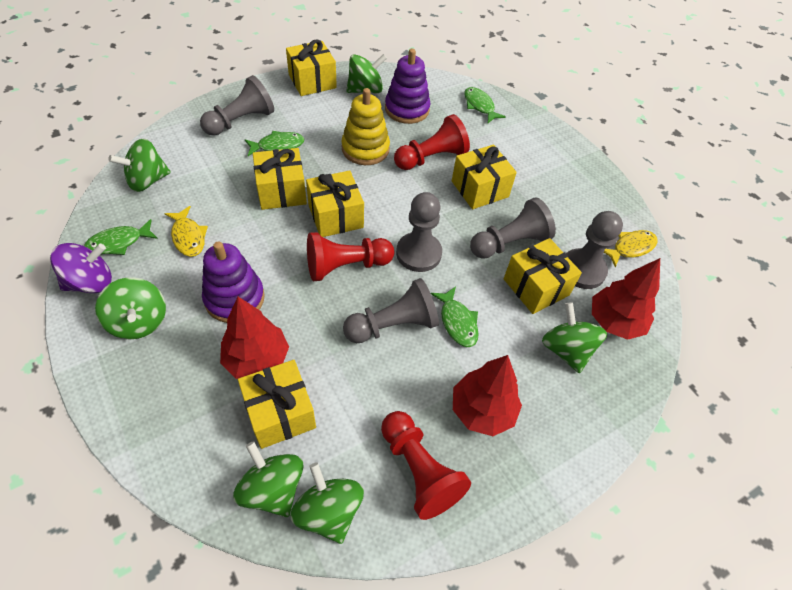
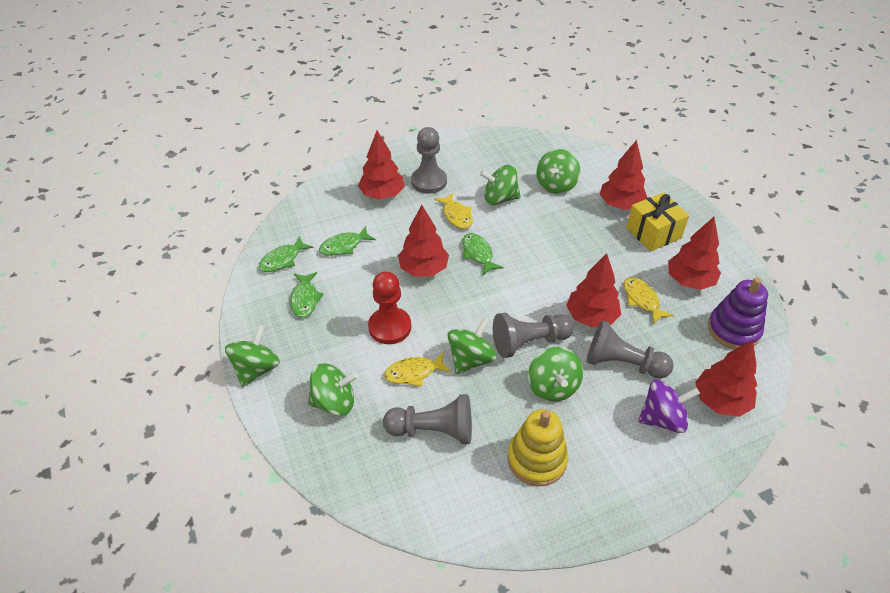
grey pawn: 5 -> 4
purple stacking toy: 2 -> 1
red pawn: 3 -> 1
red tree: 3 -> 6
yellow fish: 2 -> 3
yellow gift: 6 -> 1

